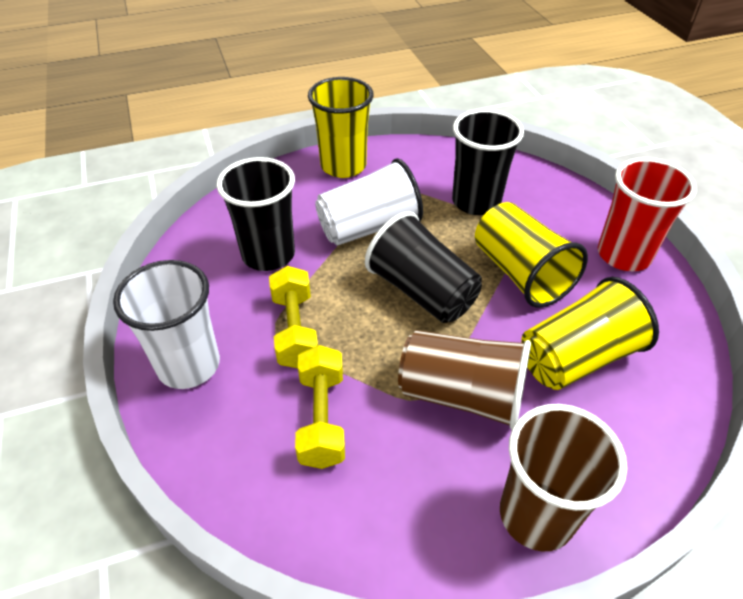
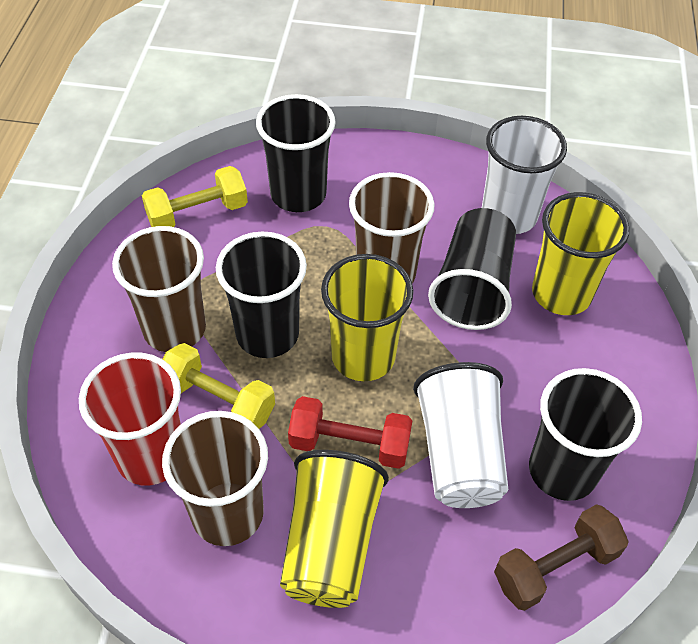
black cup: 3 -> 4
brown cup: 2 -> 3
brown dumbbell: 0 -> 1
red dumbbell: 0 -> 1

